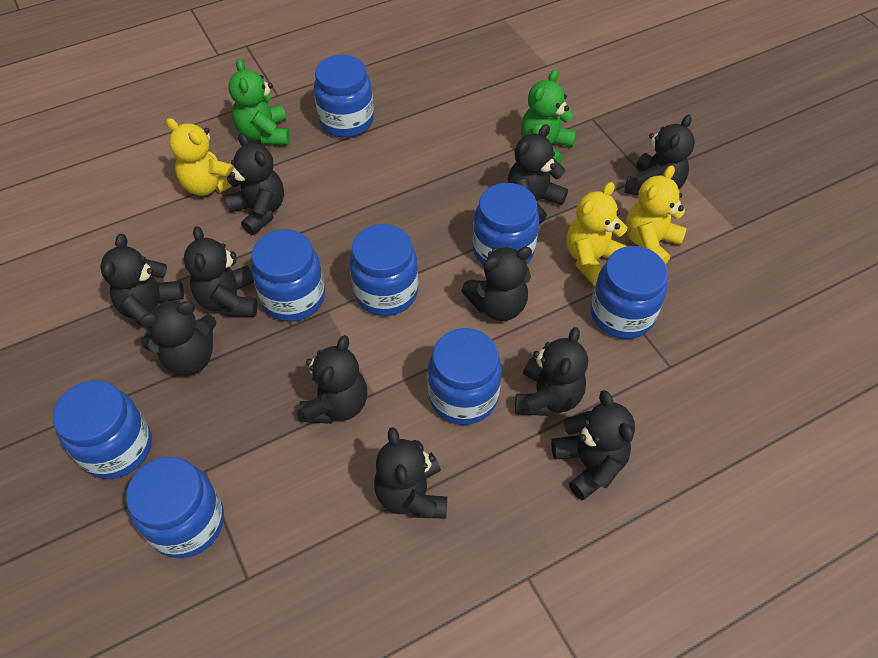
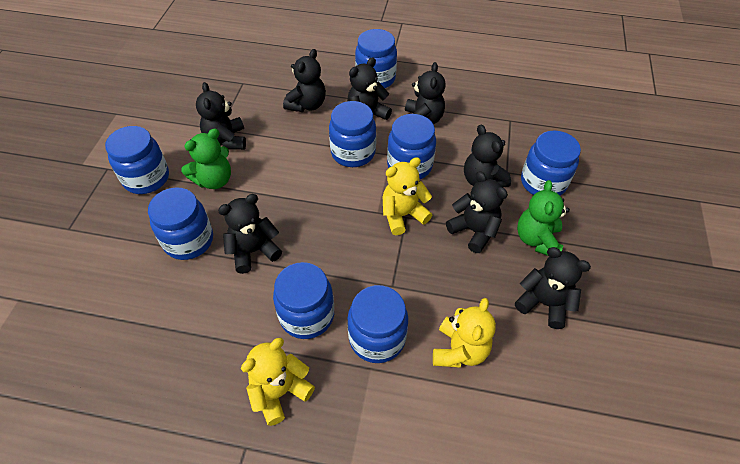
black teddy bear: 11 -> 8

